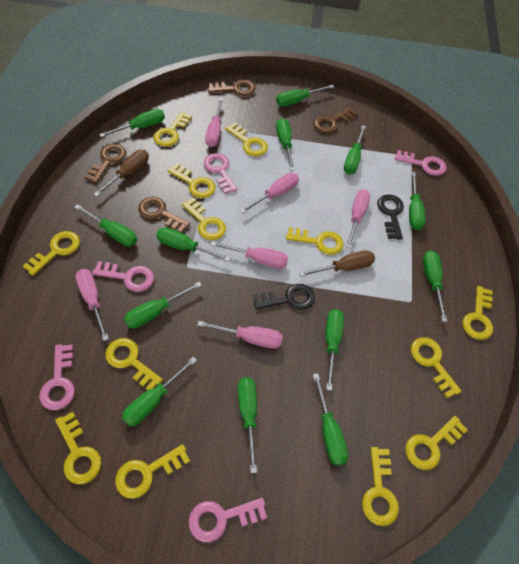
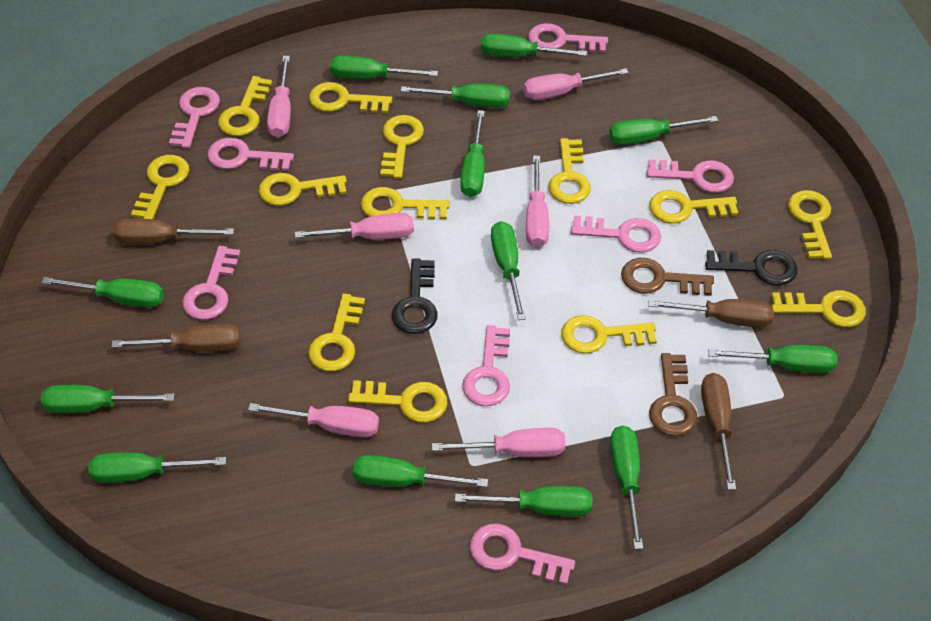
brown key: 4 -> 2
brown screwdriver: 2 -> 4
pink key: 5 -> 8

